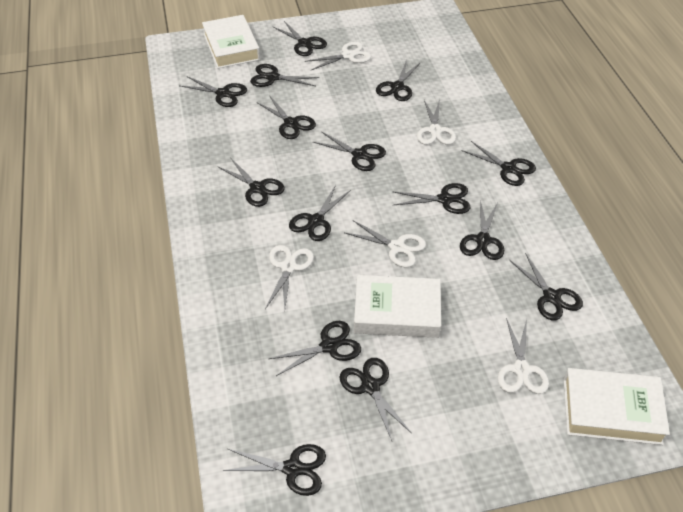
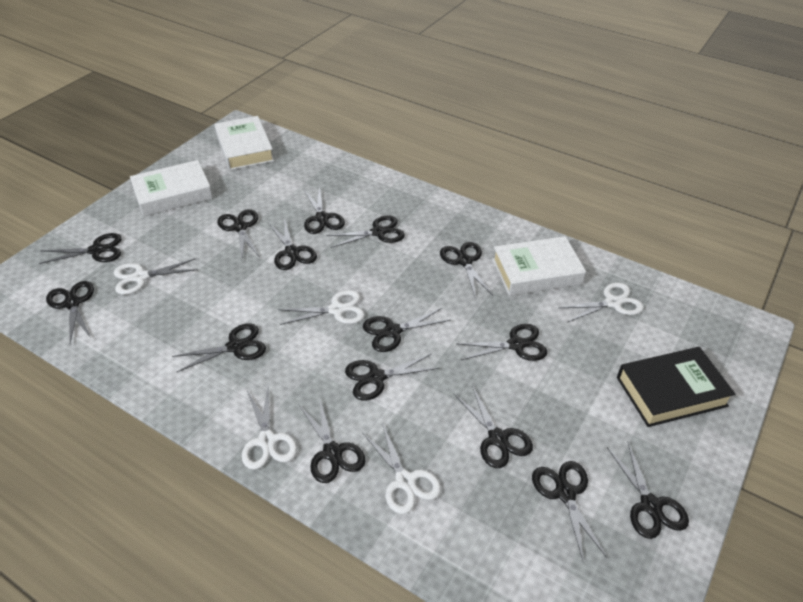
black book: 0 -> 1

